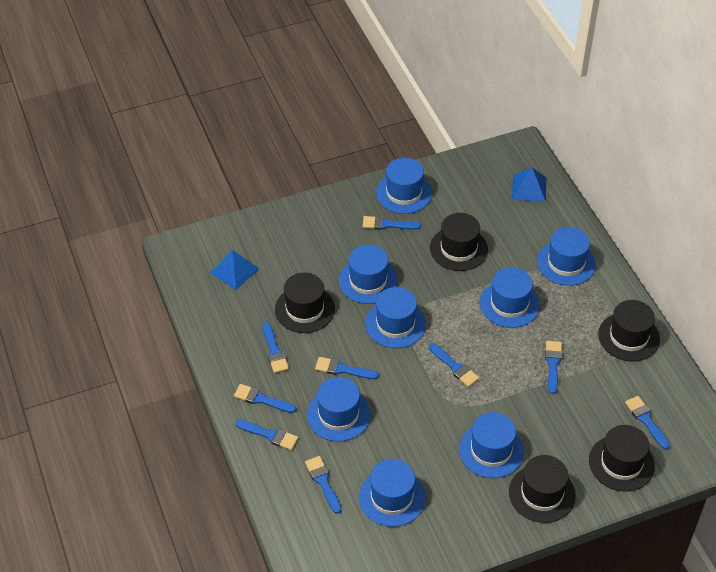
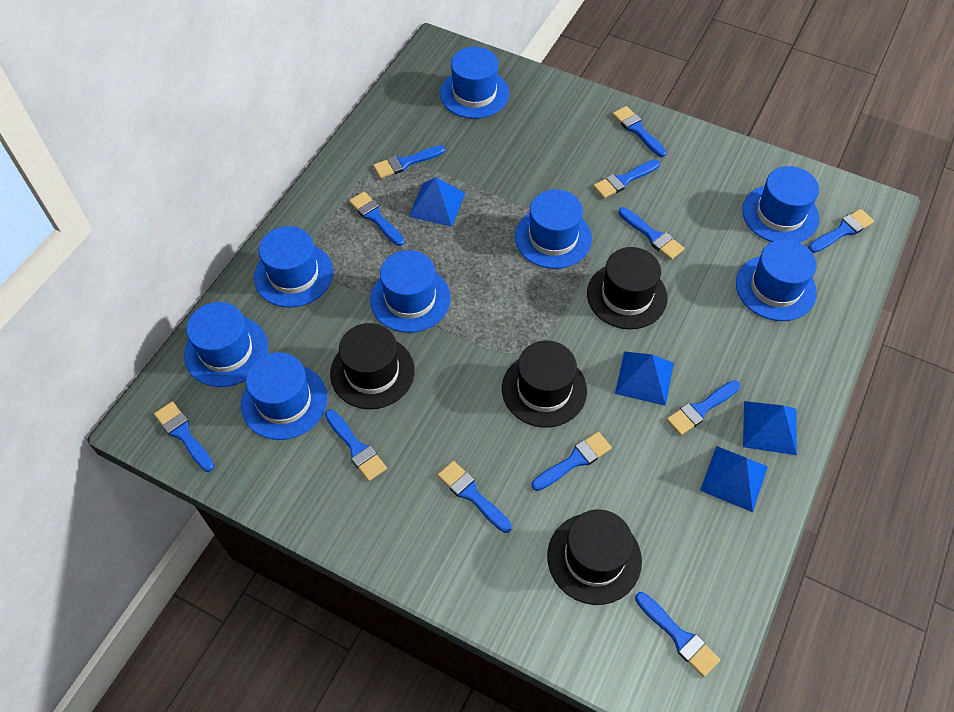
black hat: 5 -> 4
blue brush: 9 -> 12
blue pyramid: 2 -> 4

